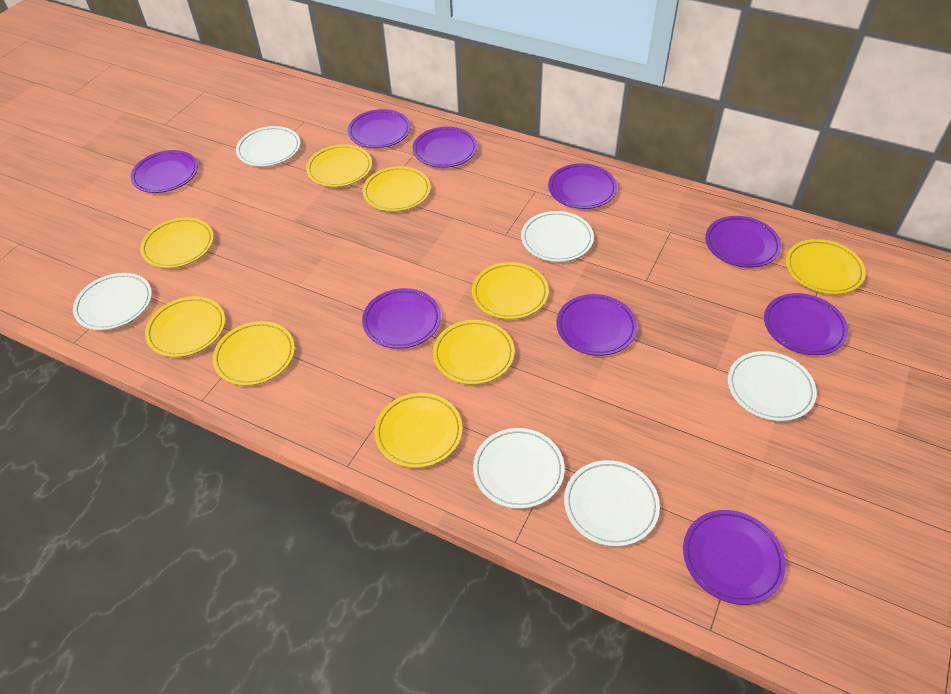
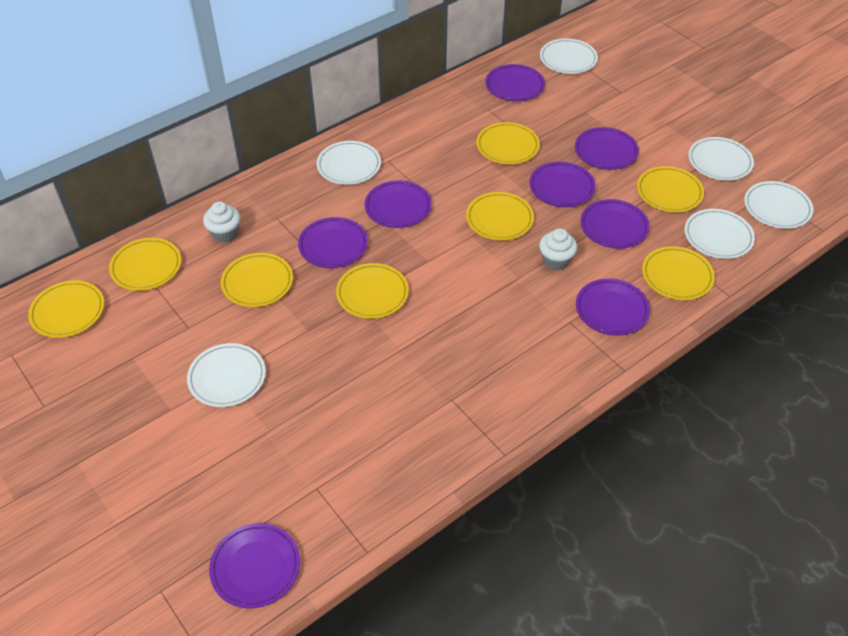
purple plate: 9 -> 8
white cupcake: 0 -> 2
yellow plate: 9 -> 8

